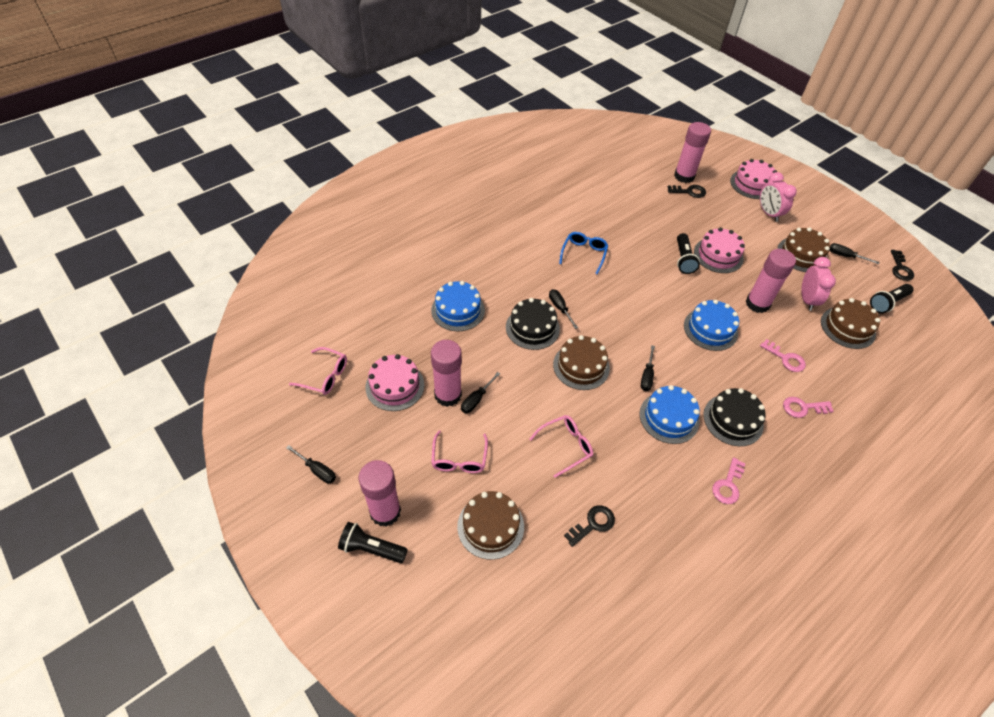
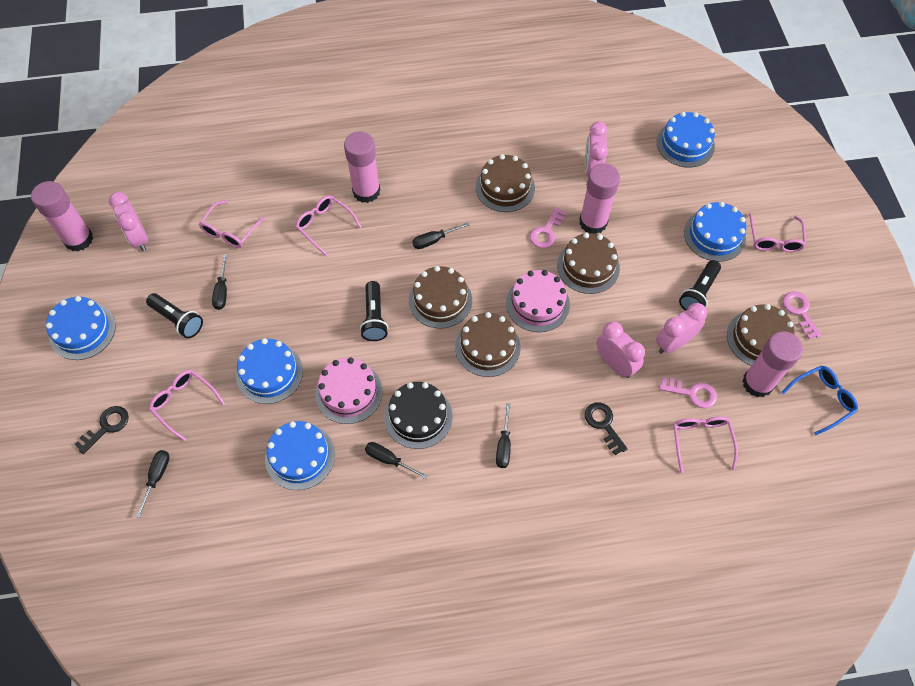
black cake: 2 -> 1
black key: 3 -> 2
blue cake: 3 -> 5
brown cake: 4 -> 5
pink cake: 3 -> 2
pink clock: 2 -> 4
pink glasses: 3 -> 5

